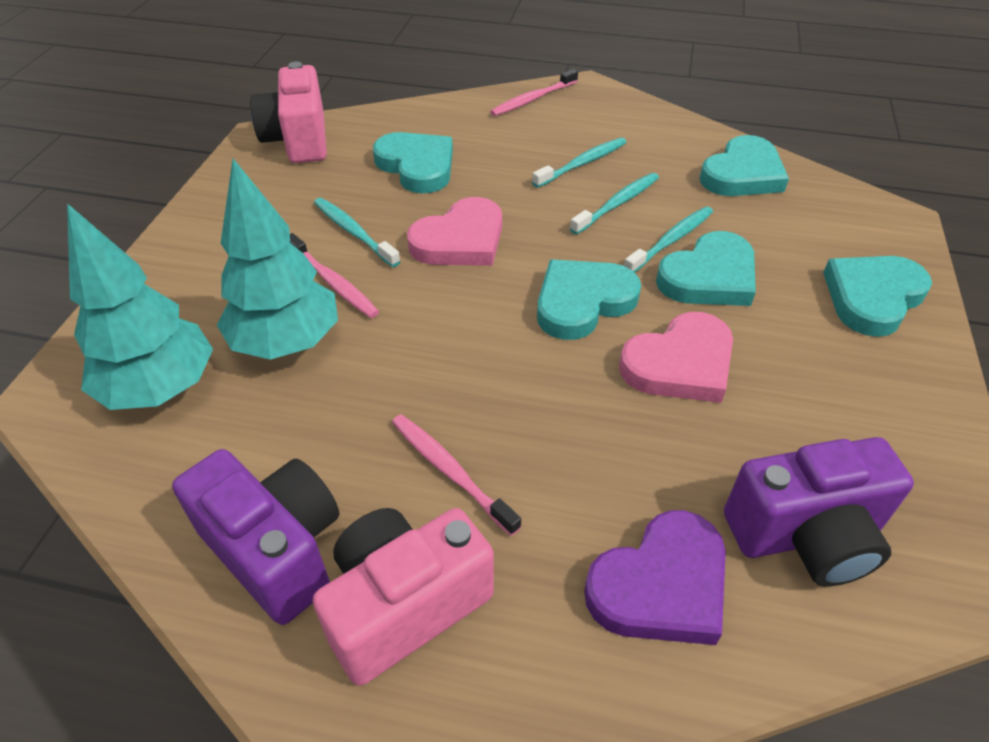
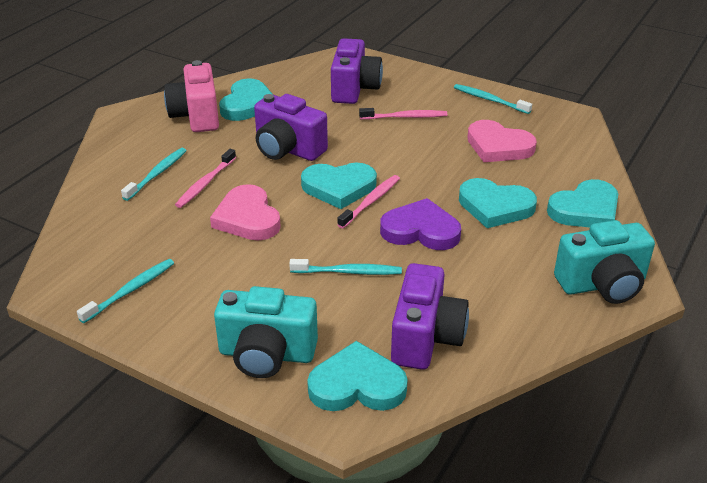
pink camera: 2 -> 1
purple camera: 2 -> 3
turquoise camera: 0 -> 2
turquoise tree: 2 -> 0

